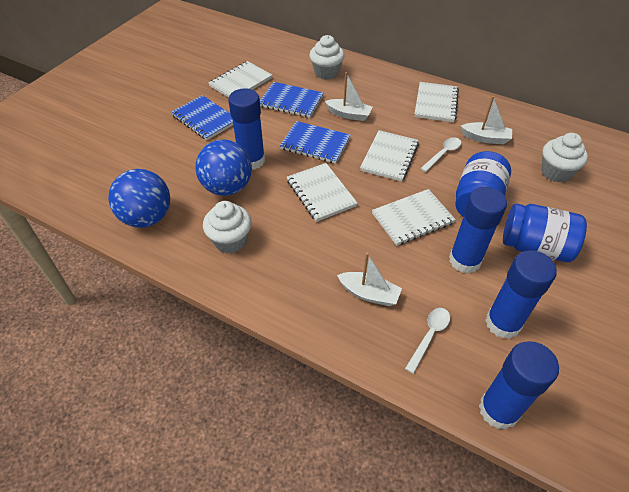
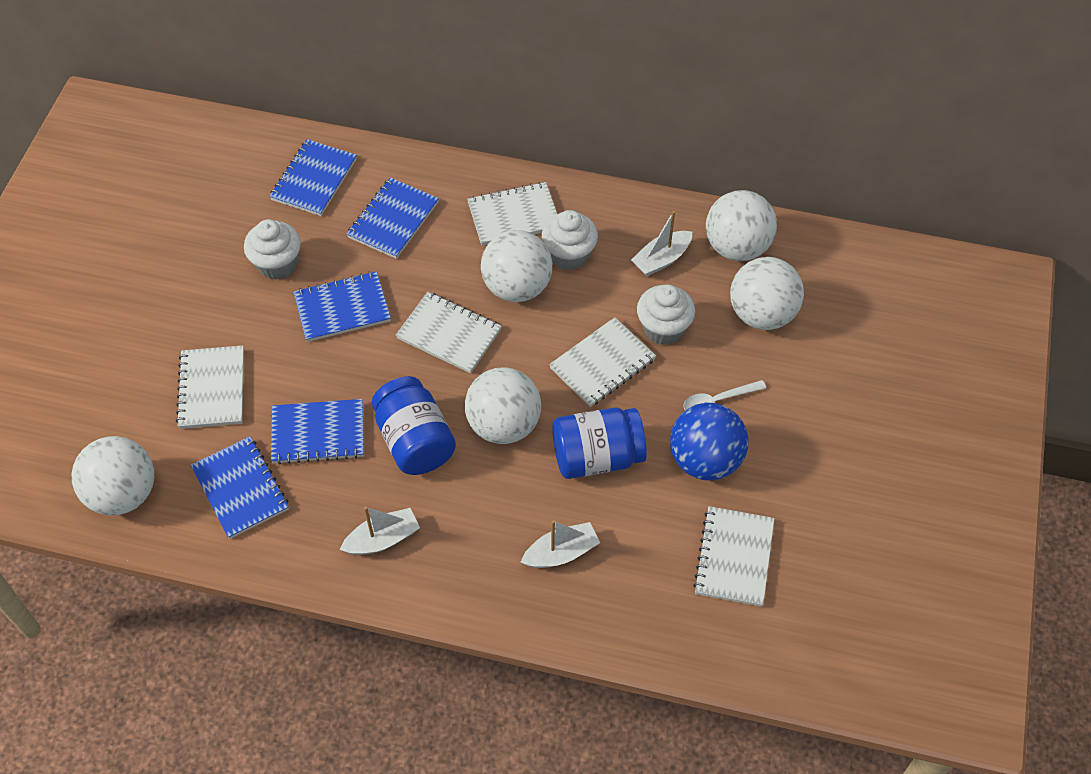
blue ball: 2 -> 1
blue glue stick: 4 -> 0
blue notebook: 3 -> 5
white ball: 0 -> 5
white spoon: 2 -> 1

